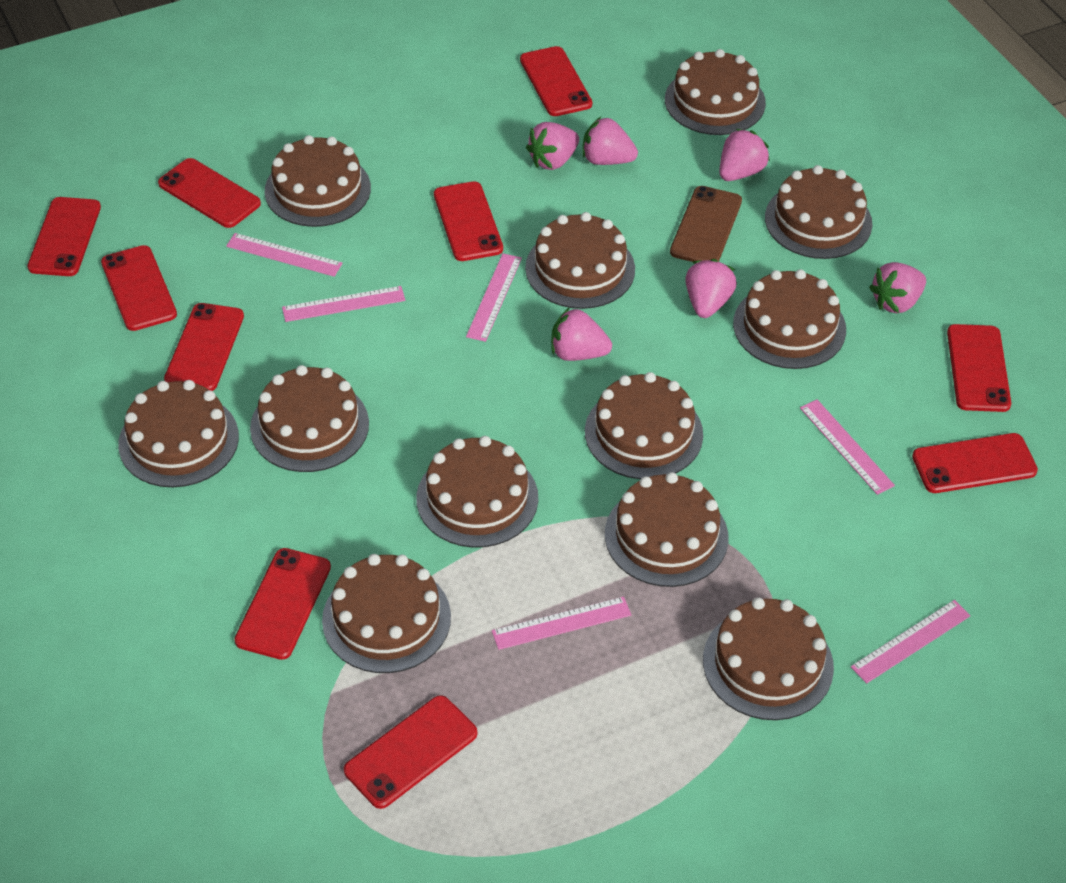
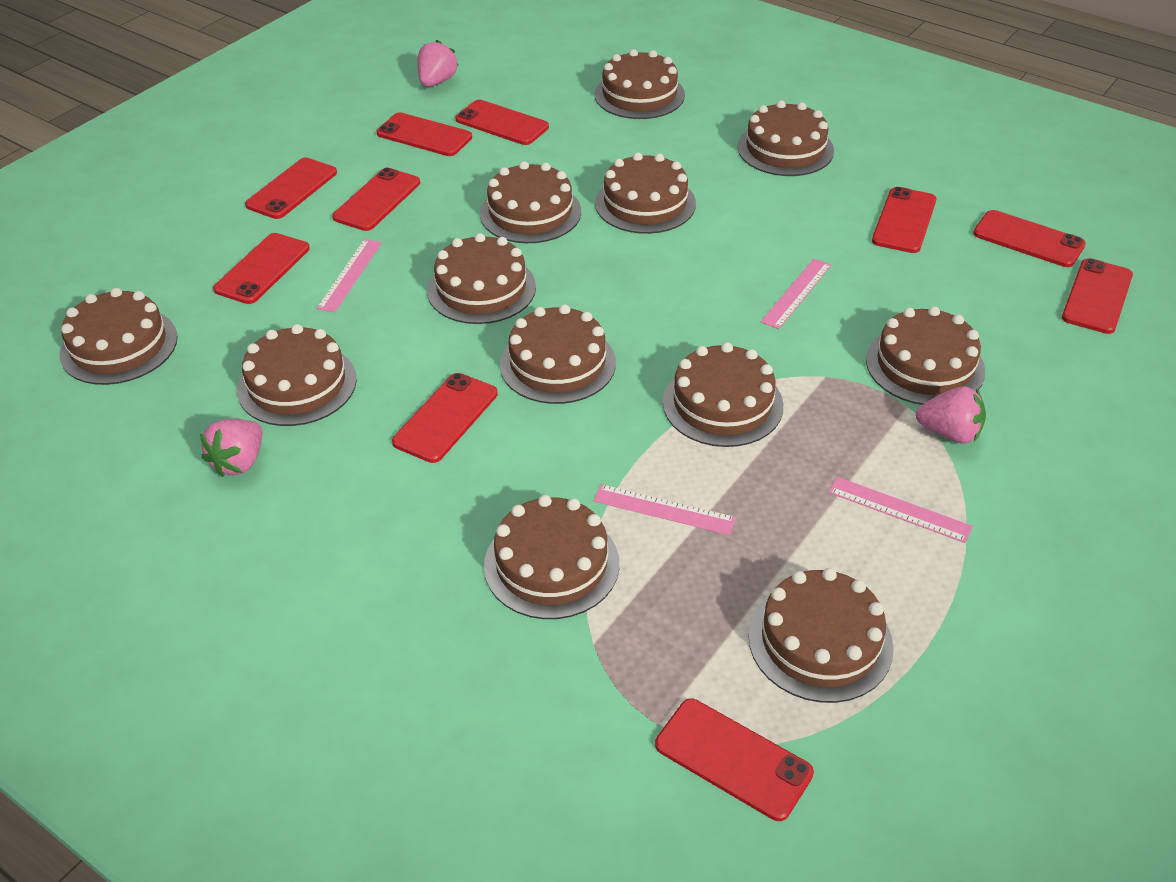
brown phone: 1 -> 0
pink ruler: 6 -> 4
pink strawberry: 6 -> 3

